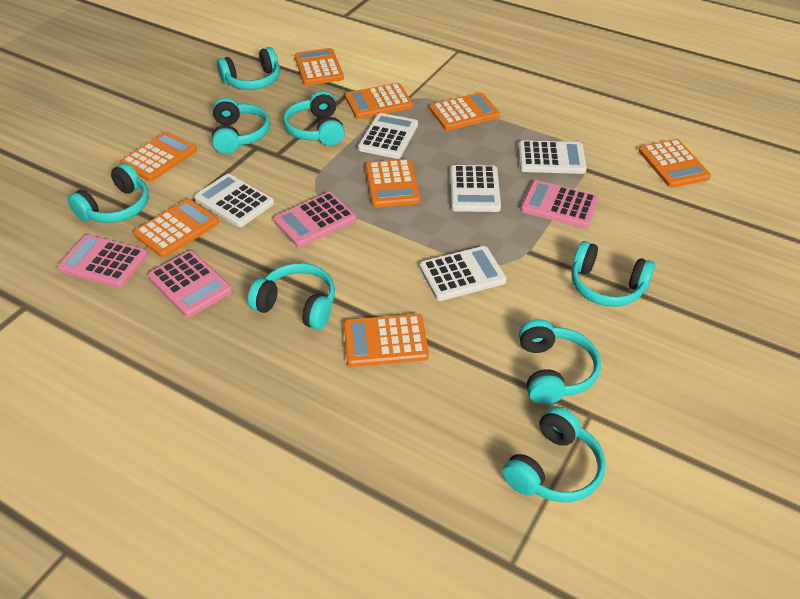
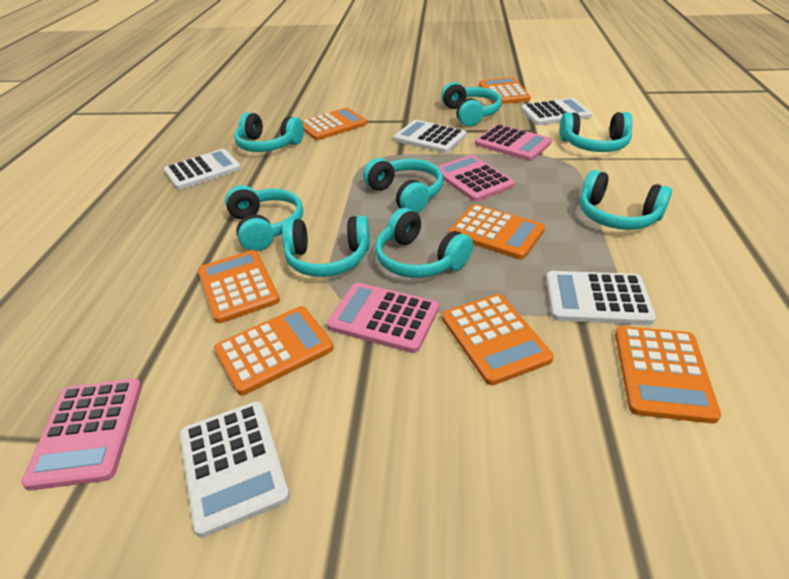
orange calculator: 8 -> 7

